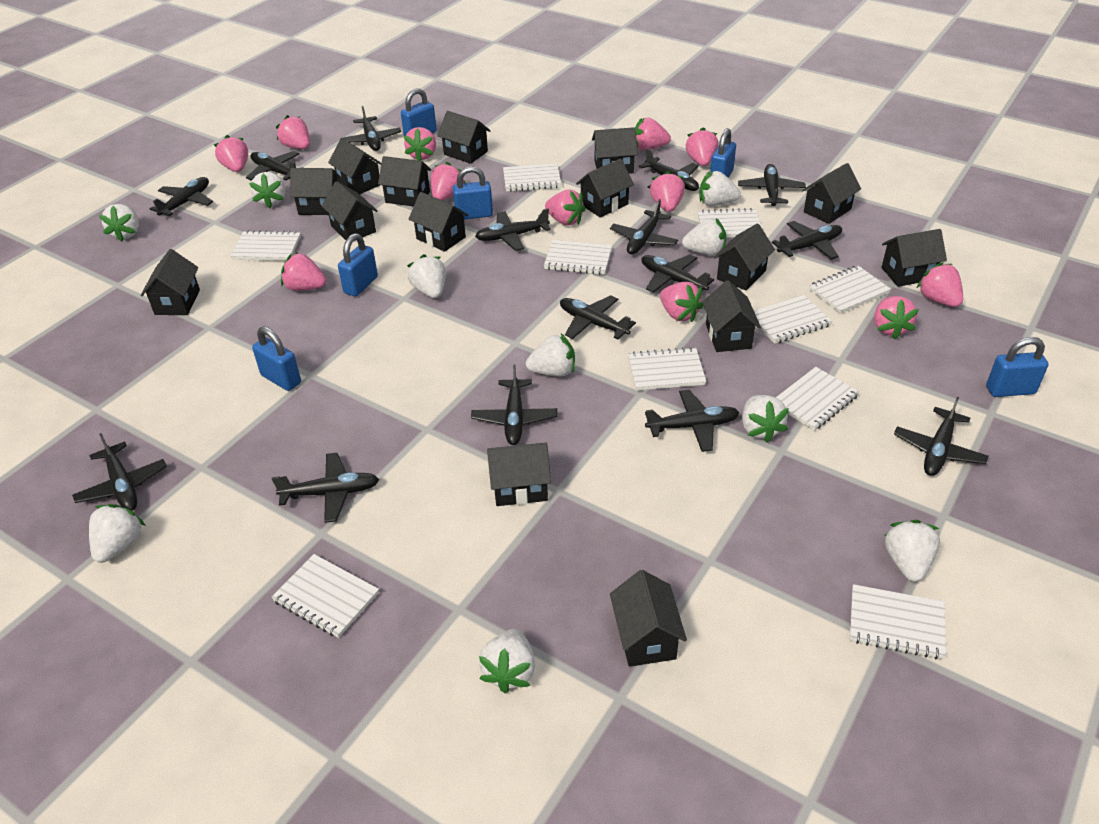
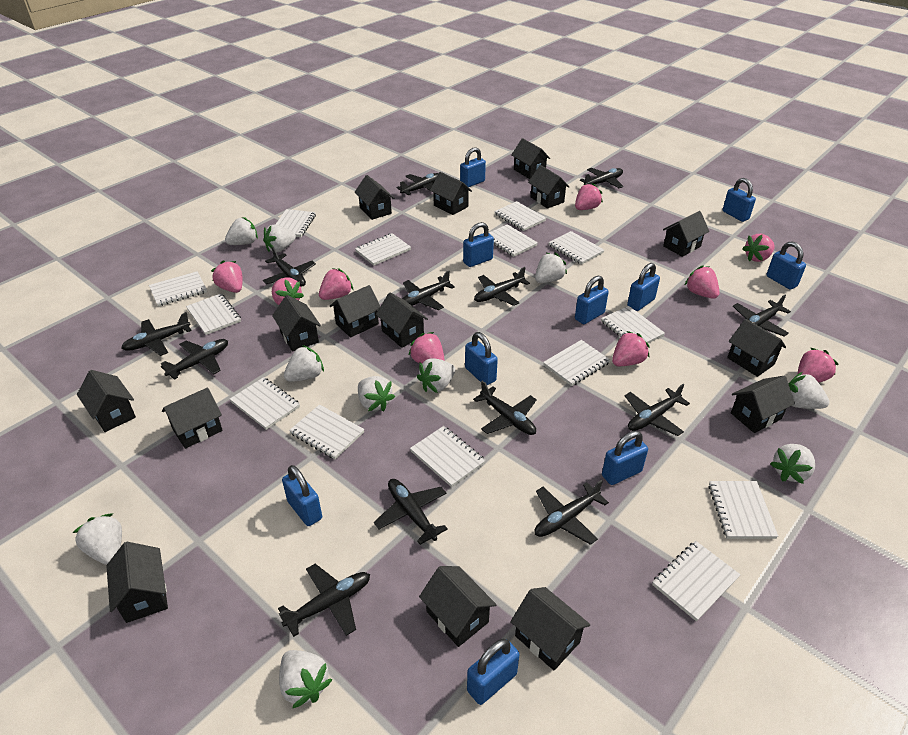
black plane: 15 -> 13
blue padlock: 6 -> 10
pink strawberry: 12 -> 9
white notebook: 10 -> 14

